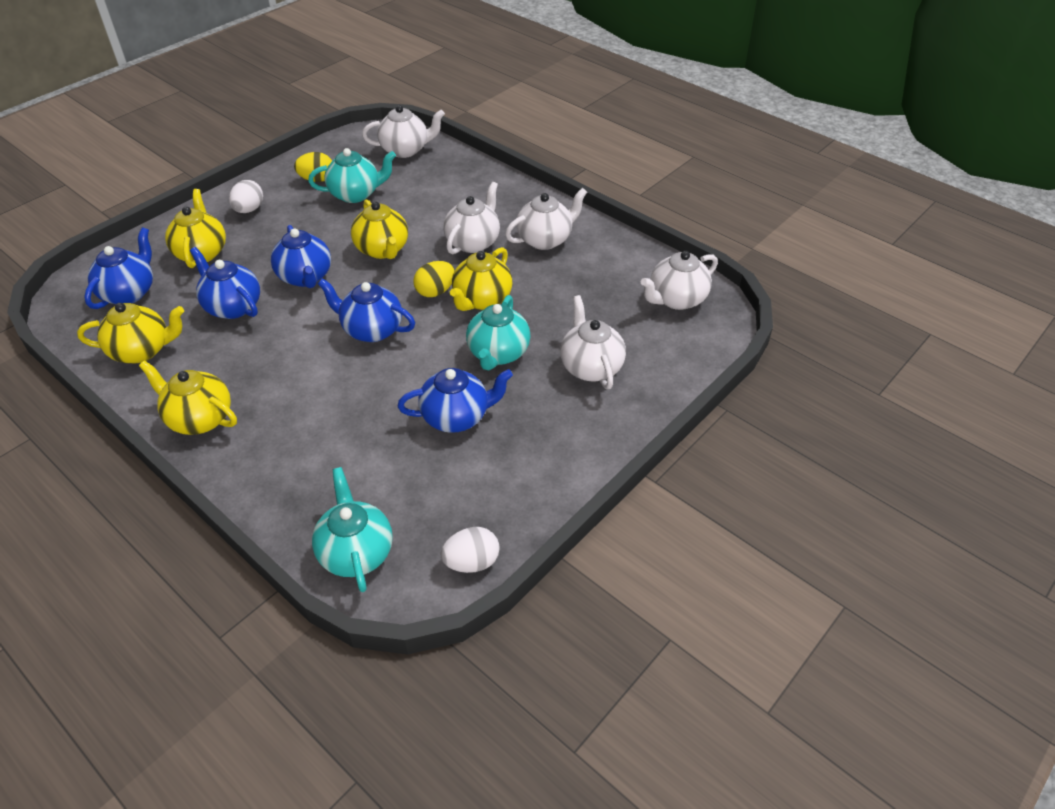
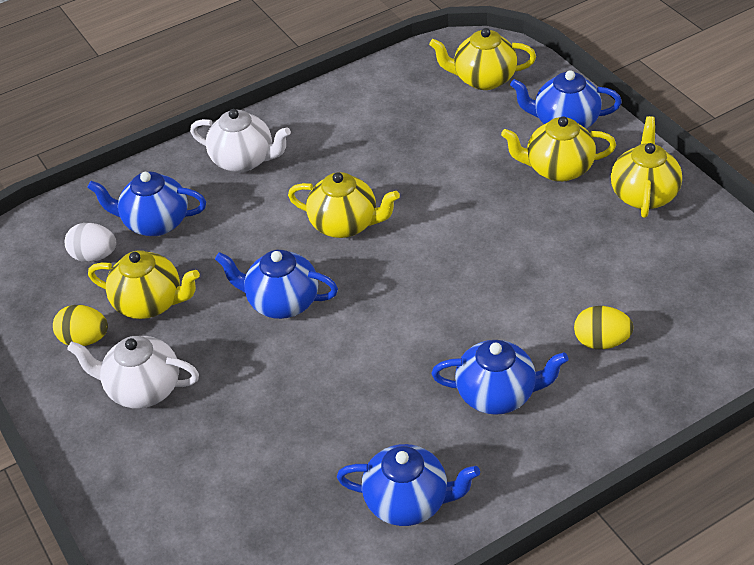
turquoise teapot: 3 -> 0
white egg: 2 -> 1
white teapot: 5 -> 2

